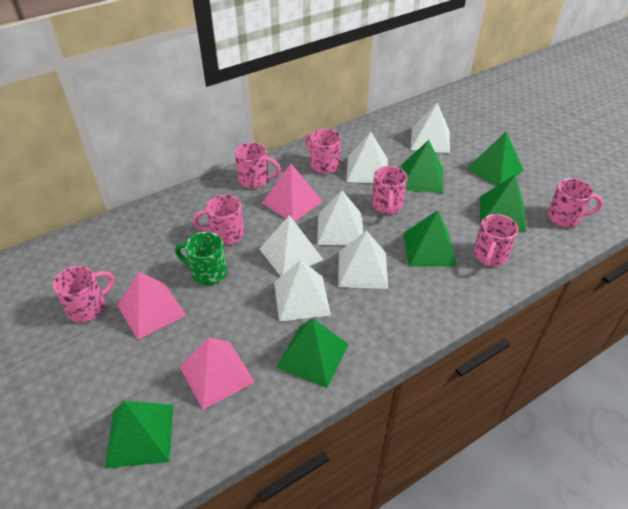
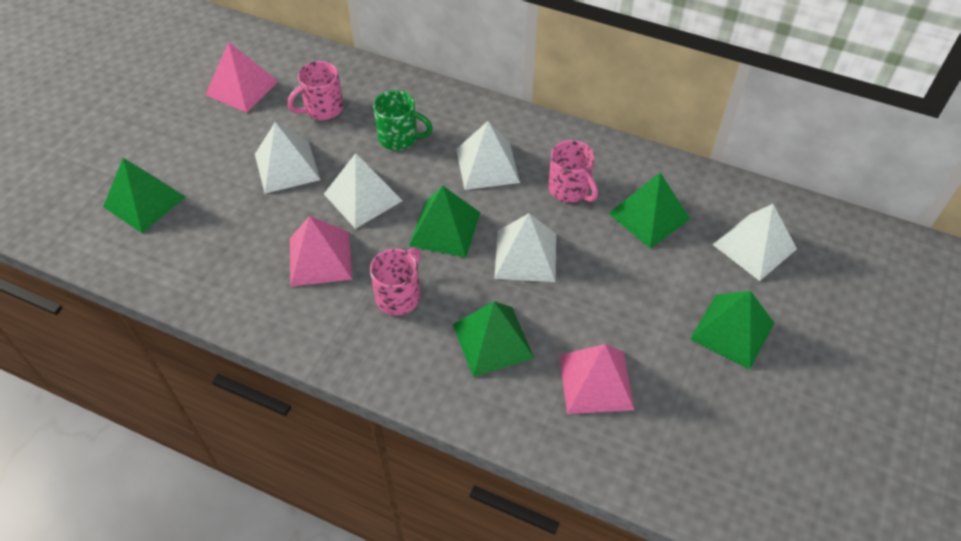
green pyramid: 6 -> 5
pink mug: 7 -> 3
white pyramid: 6 -> 5

